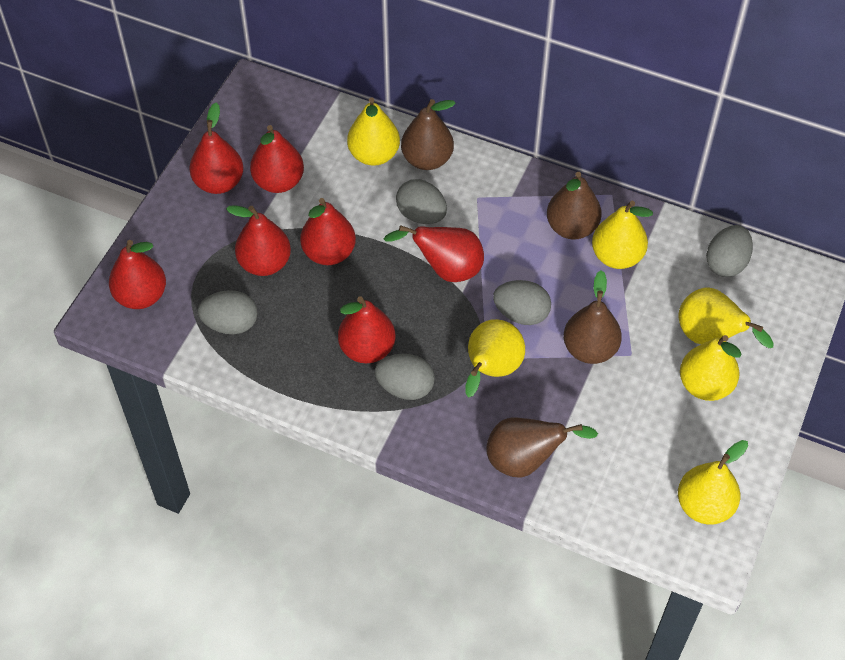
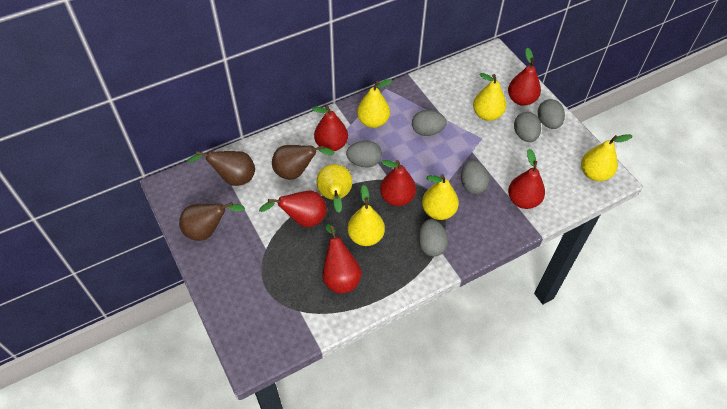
brown pear: 4 -> 3
grey egg: 5 -> 6
red pear: 7 -> 6

